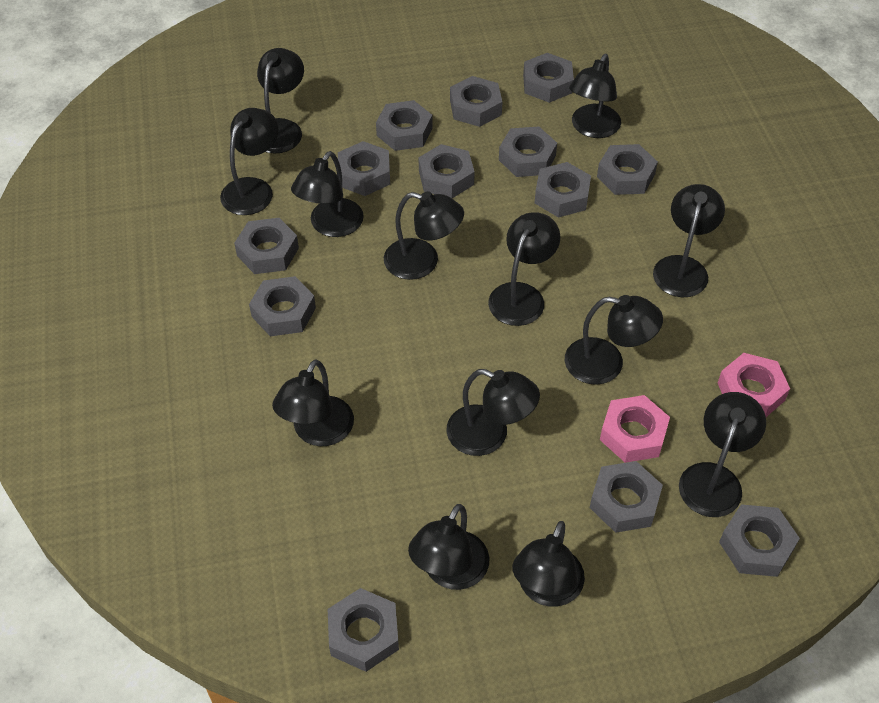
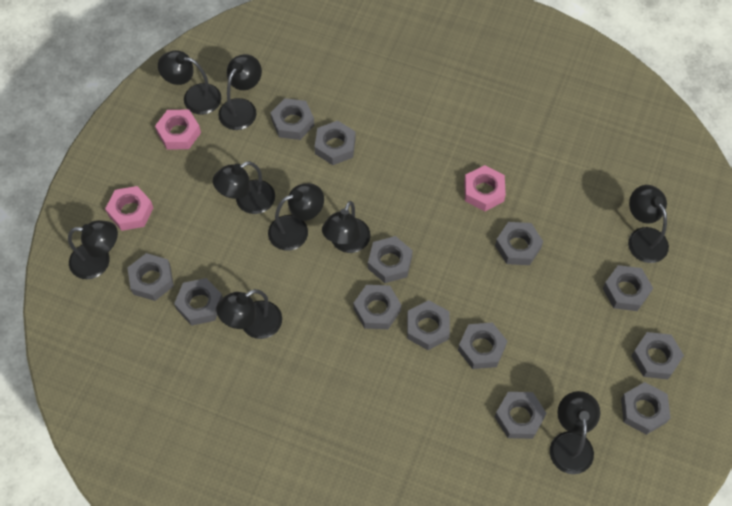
black lamp: 13 -> 9
pink nut: 2 -> 3

